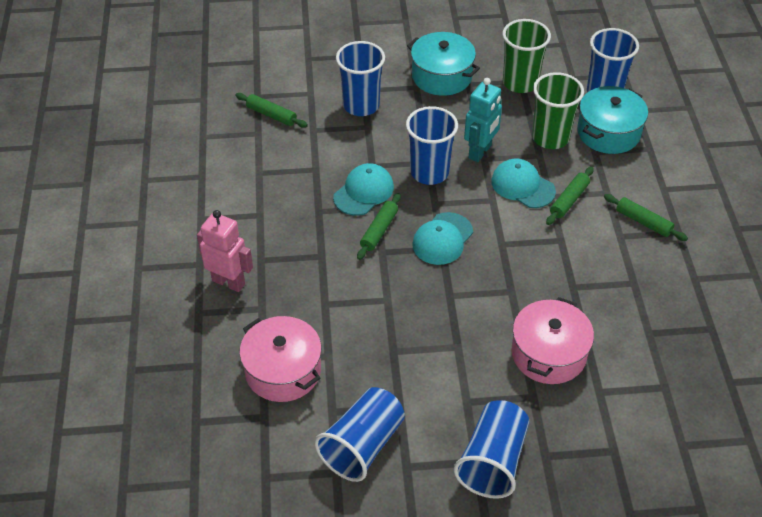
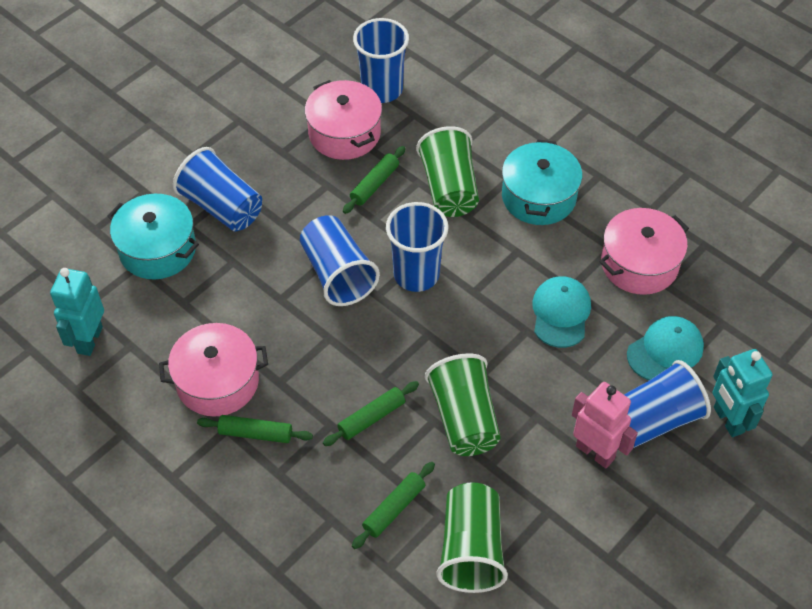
green cup: 2 -> 3
pink pot: 2 -> 3
turquoise cap: 3 -> 2
turquoise robot: 1 -> 2

